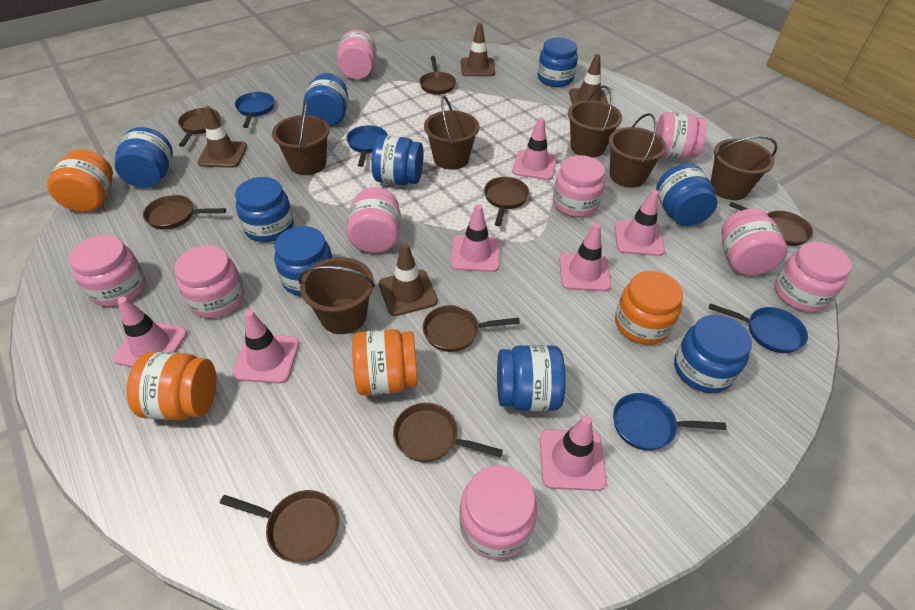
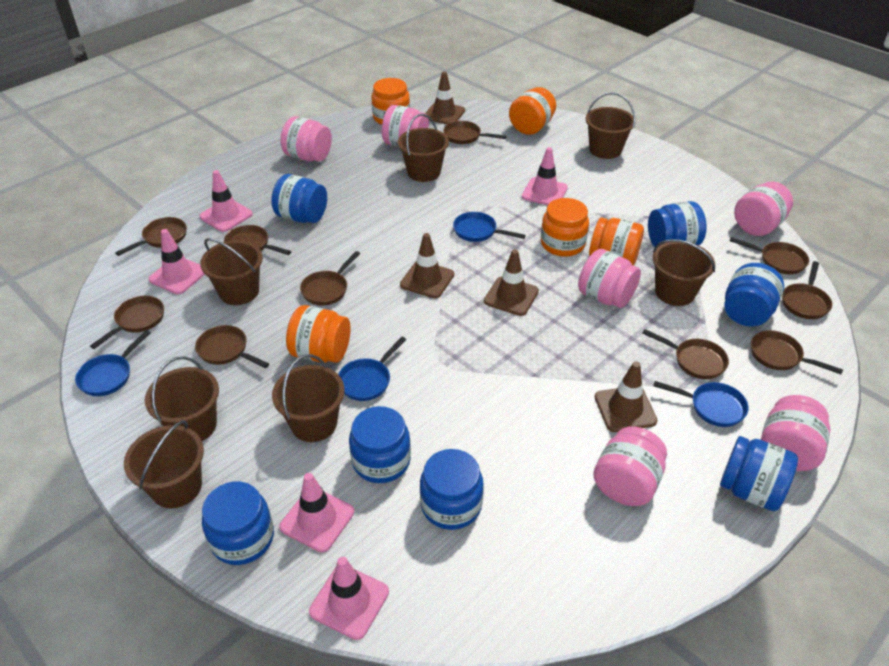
blue jar: 9 -> 7
brown bucket: 6 -> 7
brown pan: 8 -> 10
orange jar: 4 -> 5
pink jar: 9 -> 6
pink traffic cone: 7 -> 5

